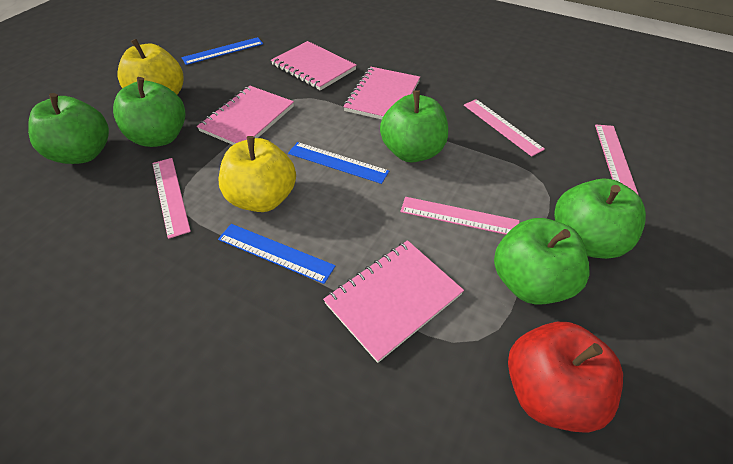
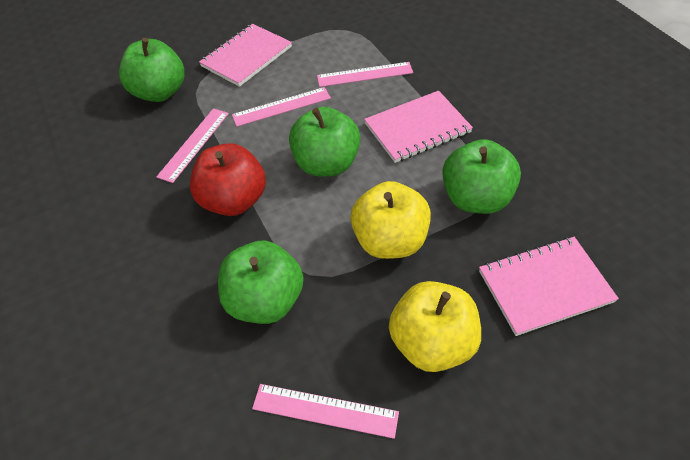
blue ruler: 3 -> 0
green apple: 5 -> 4
pink notebook: 4 -> 3

